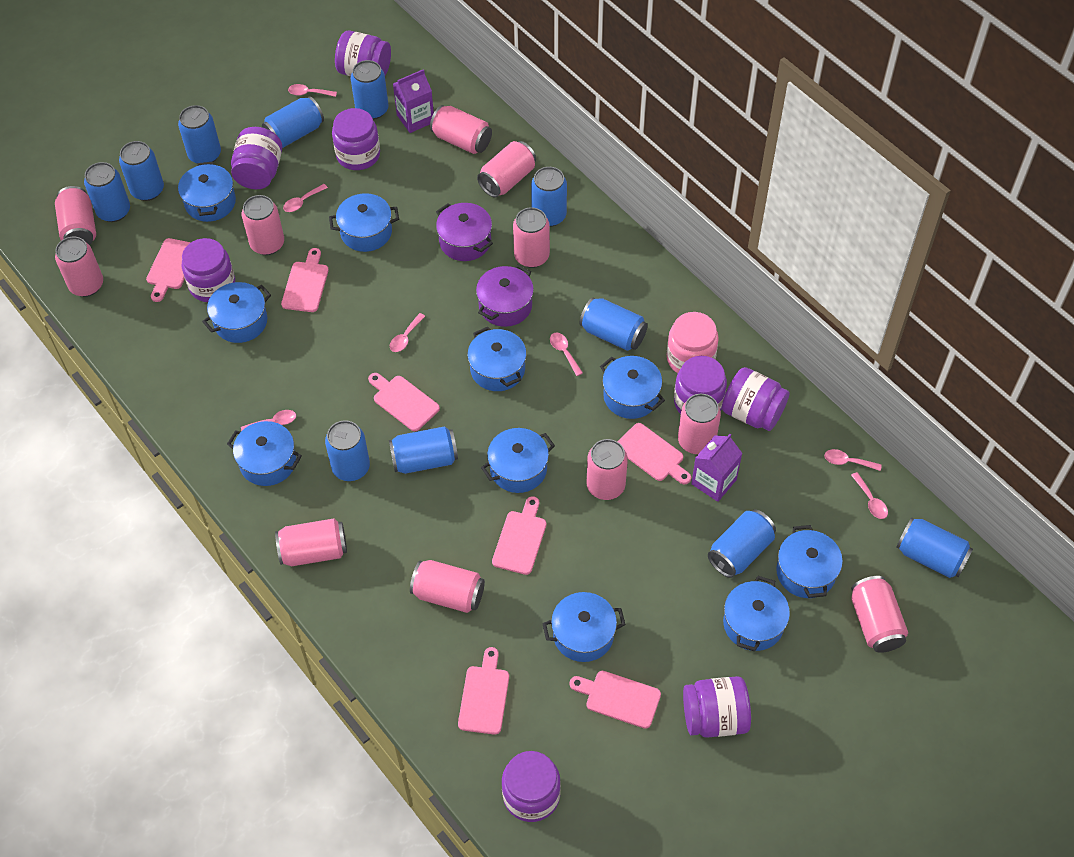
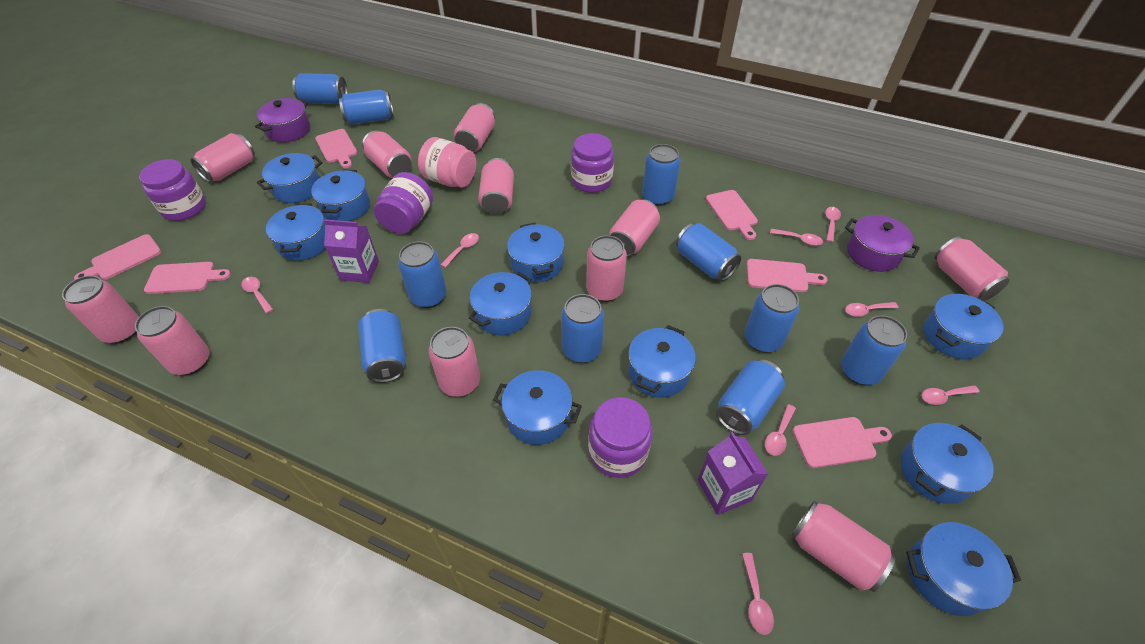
blue can: 11 -> 10
pink cutting board: 7 -> 6
pink spoon: 7 -> 8
purple jar: 8 -> 4

